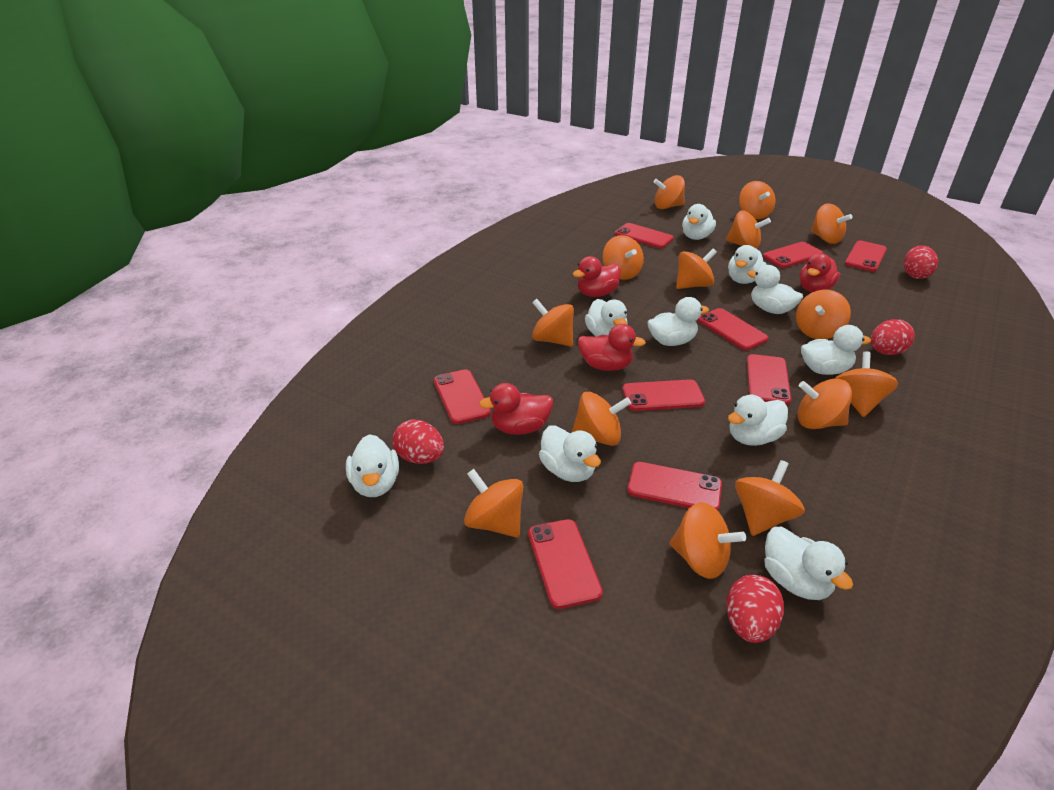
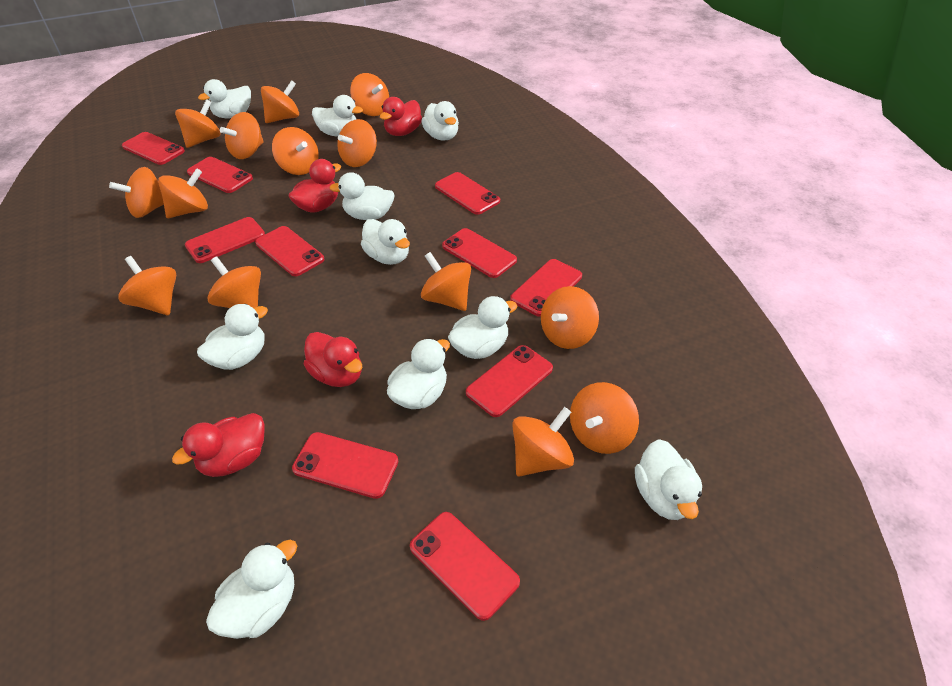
red egg: 4 -> 0
red phone: 9 -> 10

